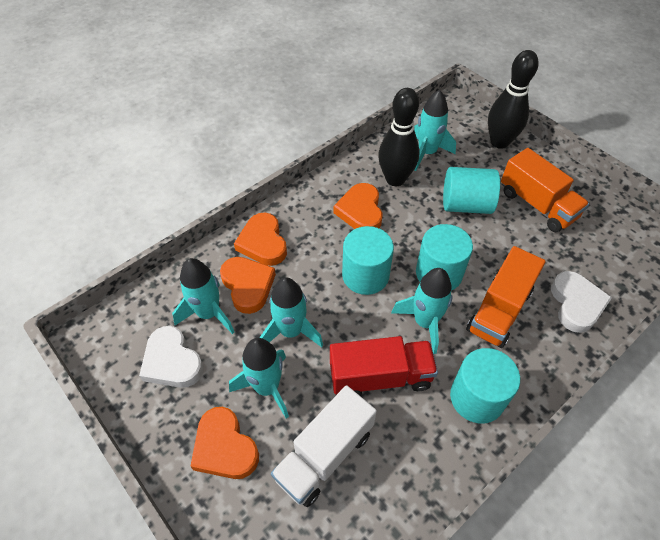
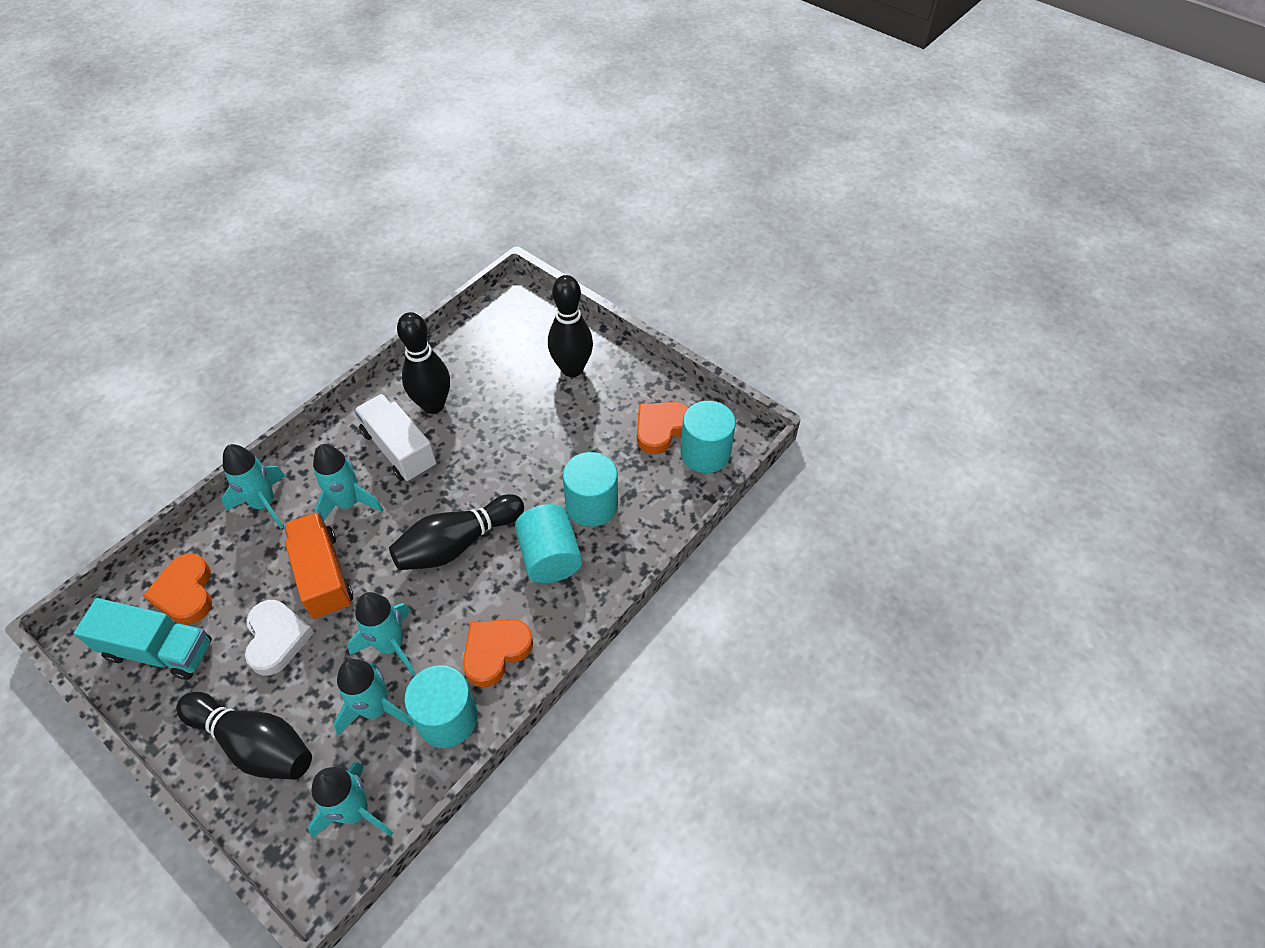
black bowling pin: 2 -> 4
orange heart: 4 -> 3
orange truck: 2 -> 1
red truck: 1 -> 0
turquoise truck: 0 -> 1
white heart: 2 -> 1

